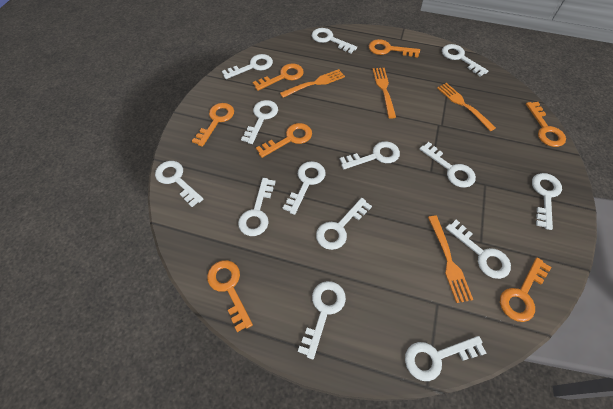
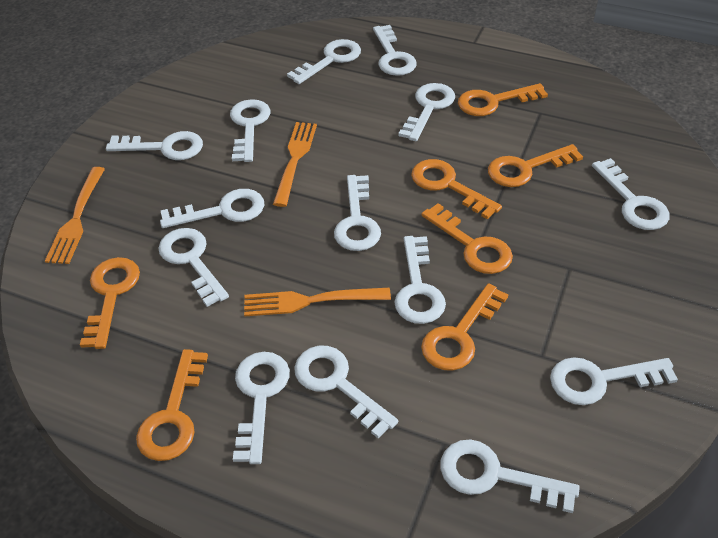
orange fork: 4 -> 3

